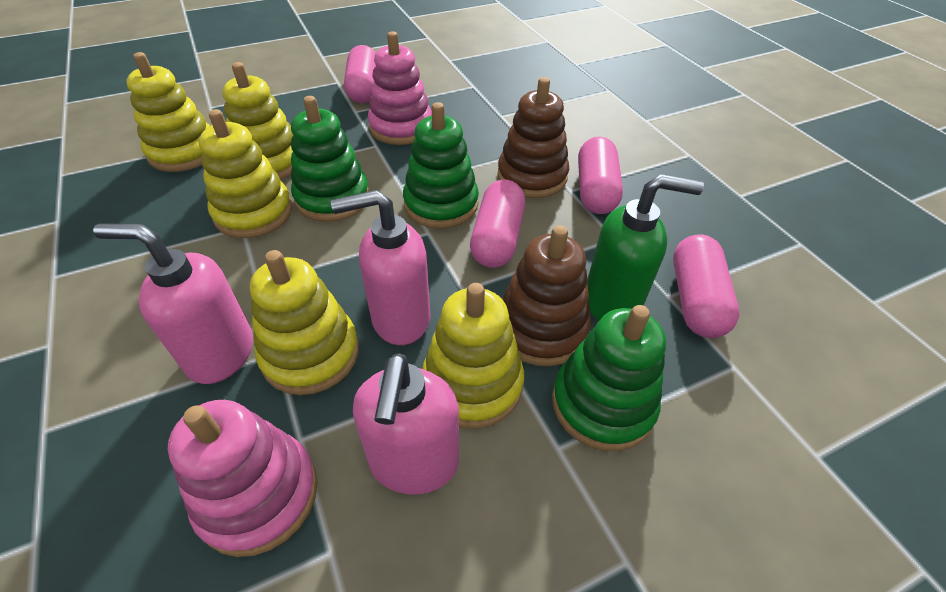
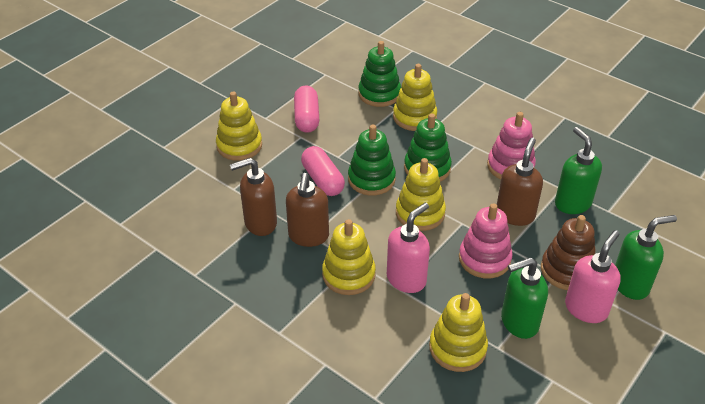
brown soap dispenser: 0 -> 3
brown stacking toy: 2 -> 1
green soap dispenser: 1 -> 3
pink capsule: 4 -> 2
pink soap dispenser: 3 -> 2

